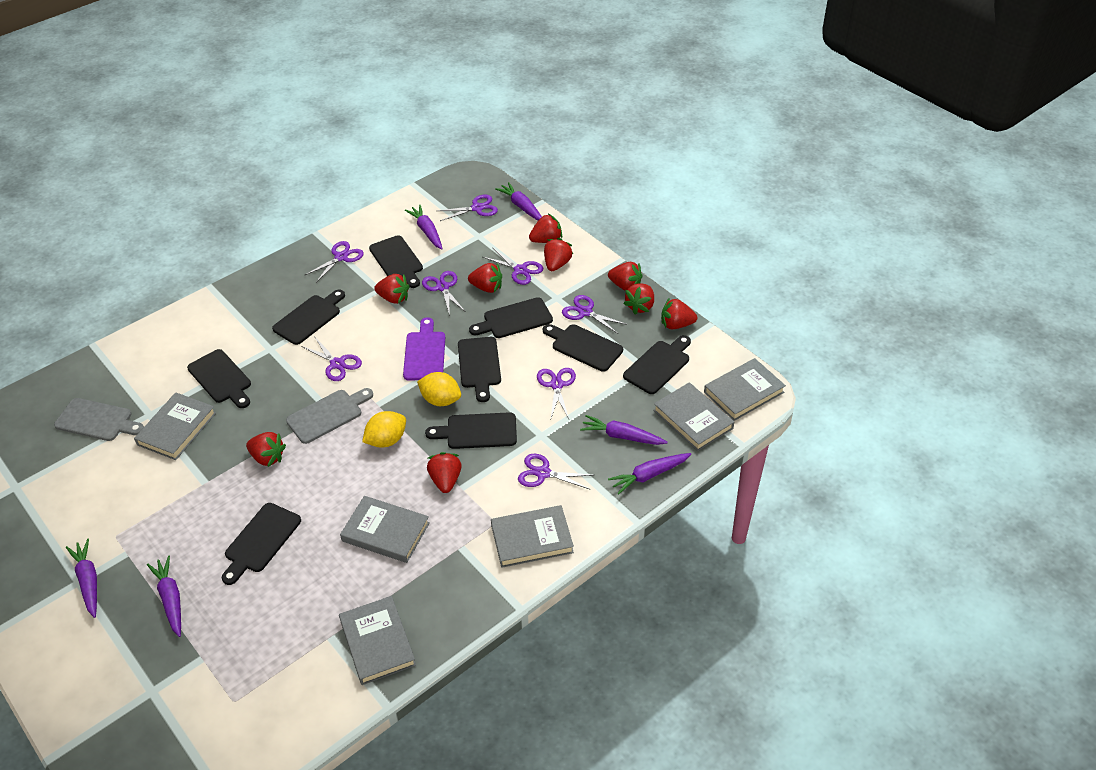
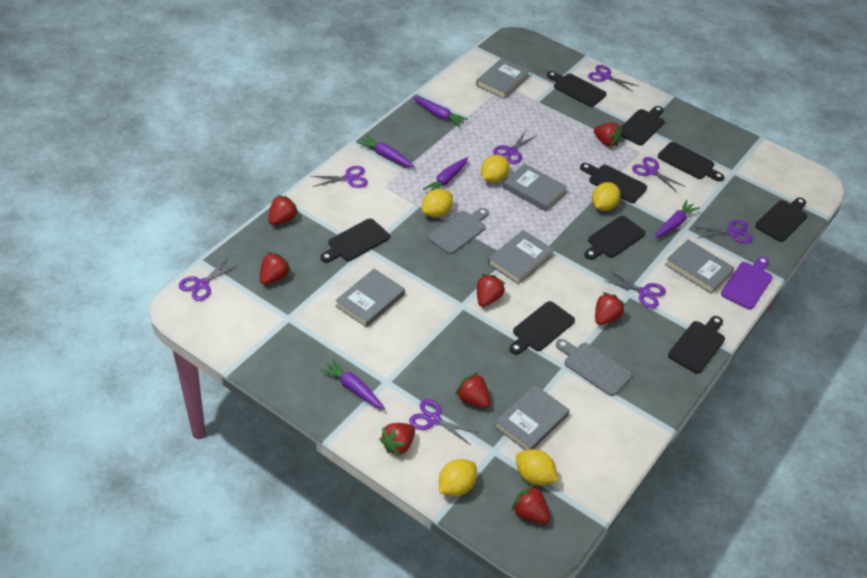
purple carrot: 6 -> 5
red strawberry: 9 -> 8
yellow lemon: 2 -> 5

